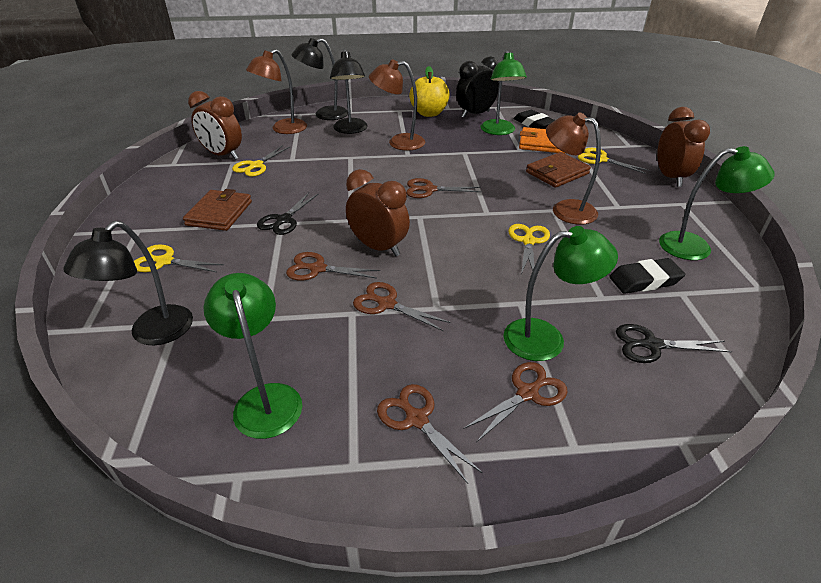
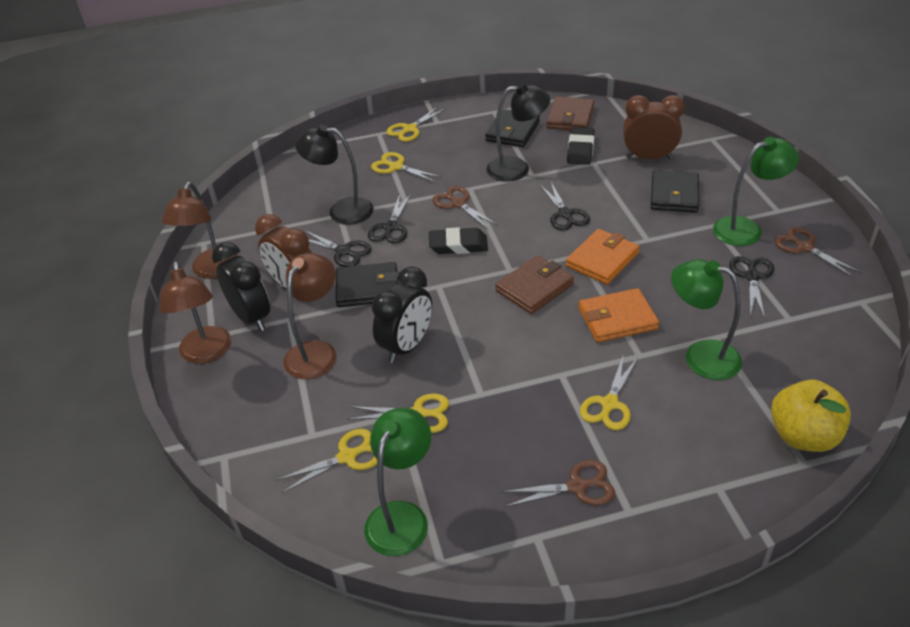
black clock: 1 -> 2
black lamp: 3 -> 2
black scissors: 2 -> 4
black wallet: 0 -> 3
brown clock: 3 -> 2
brown scissors: 5 -> 3
green lamp: 4 -> 3
orange wallet: 1 -> 2
yellow scissors: 4 -> 5

